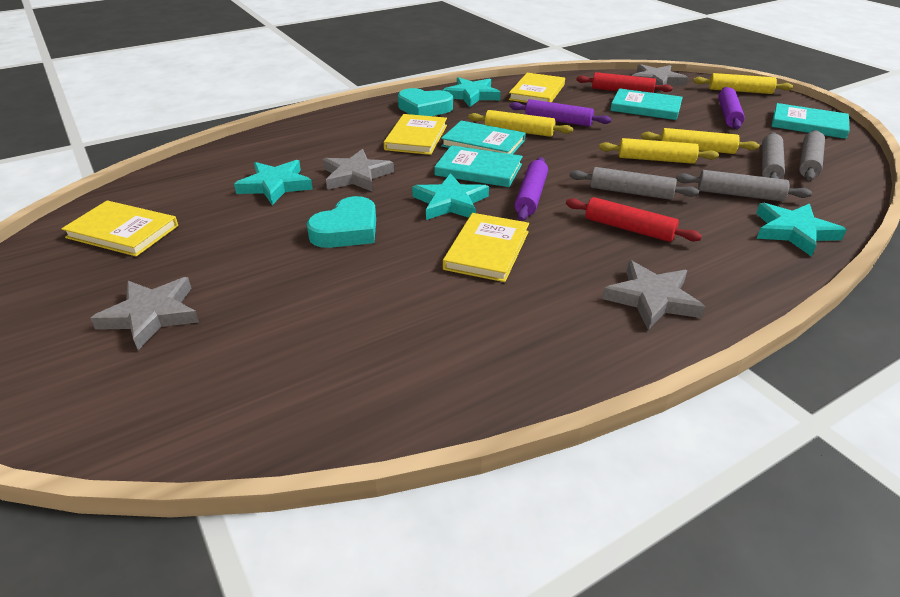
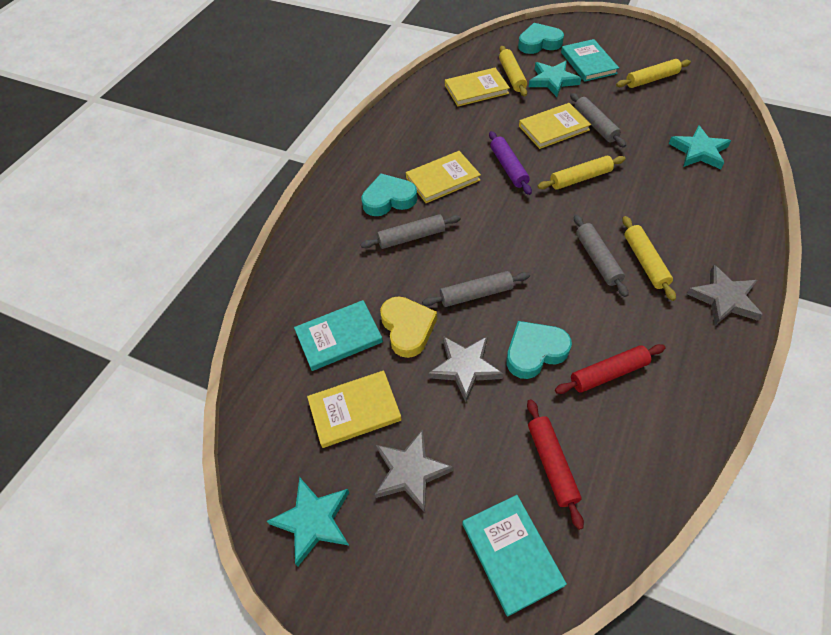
grey star: 4 -> 3
purple rolling pin: 3 -> 1
turquoise book: 4 -> 3
turquoise heart: 2 -> 3
turquoise star: 4 -> 3
yellow heart: 0 -> 1

